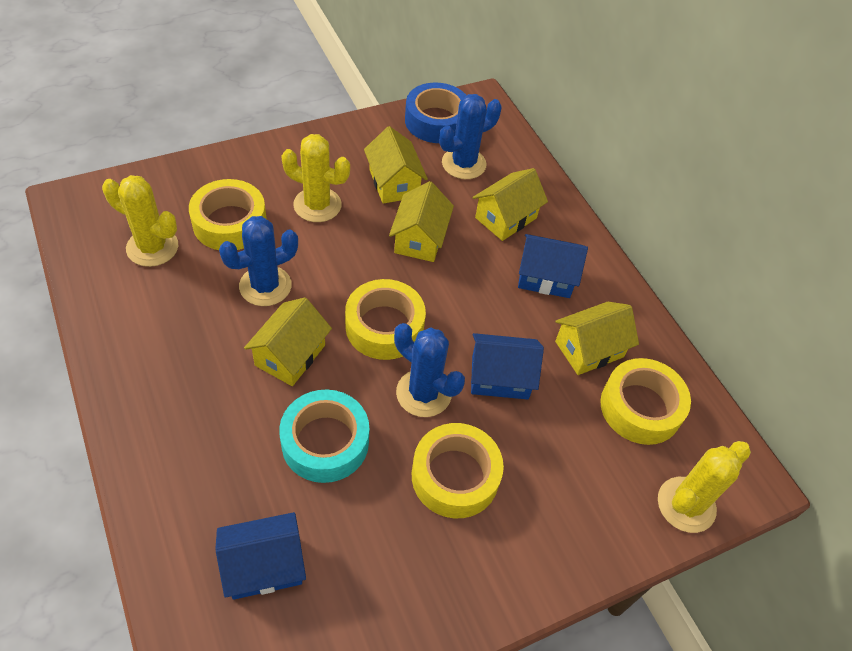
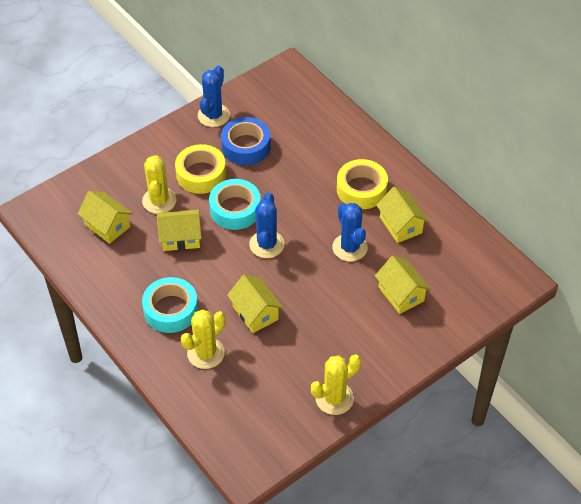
blue house: 3 -> 0
turquoise tape: 1 -> 2
yellow tape: 4 -> 2

